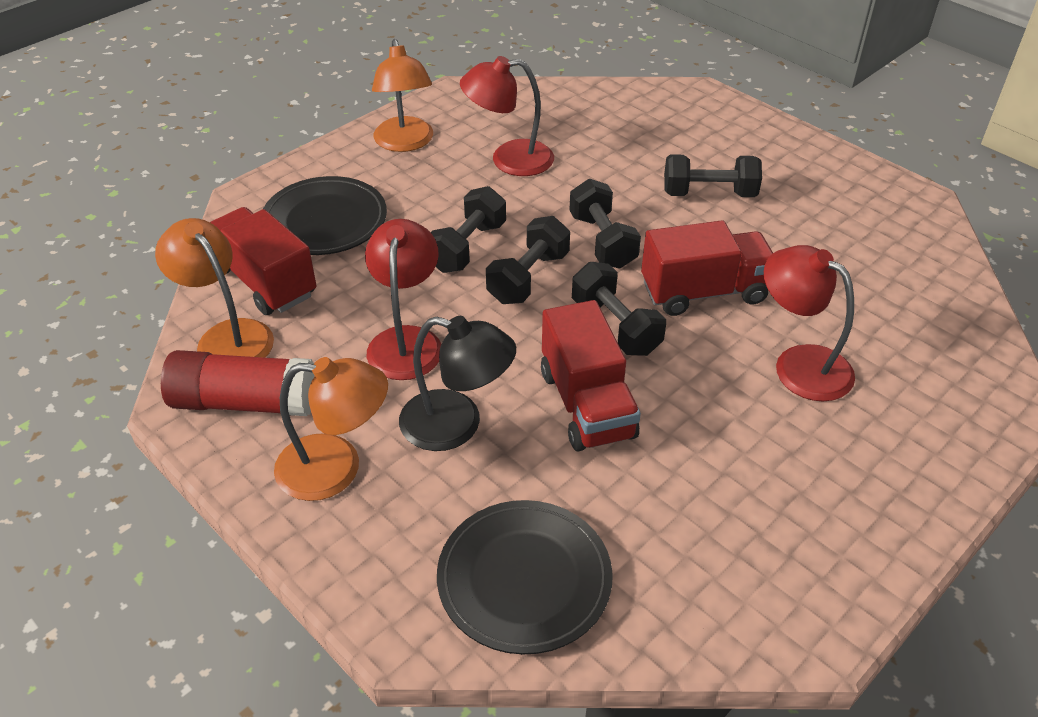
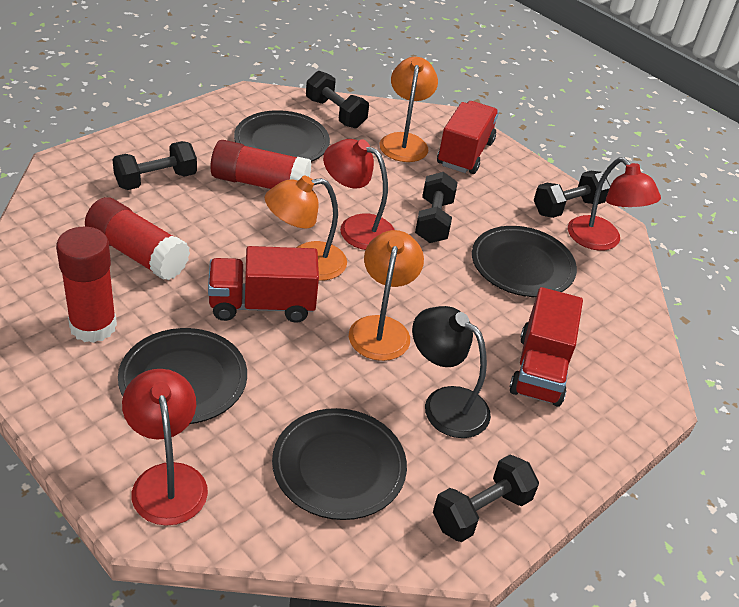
black plate: 2 -> 4
red glue stick: 1 -> 3

